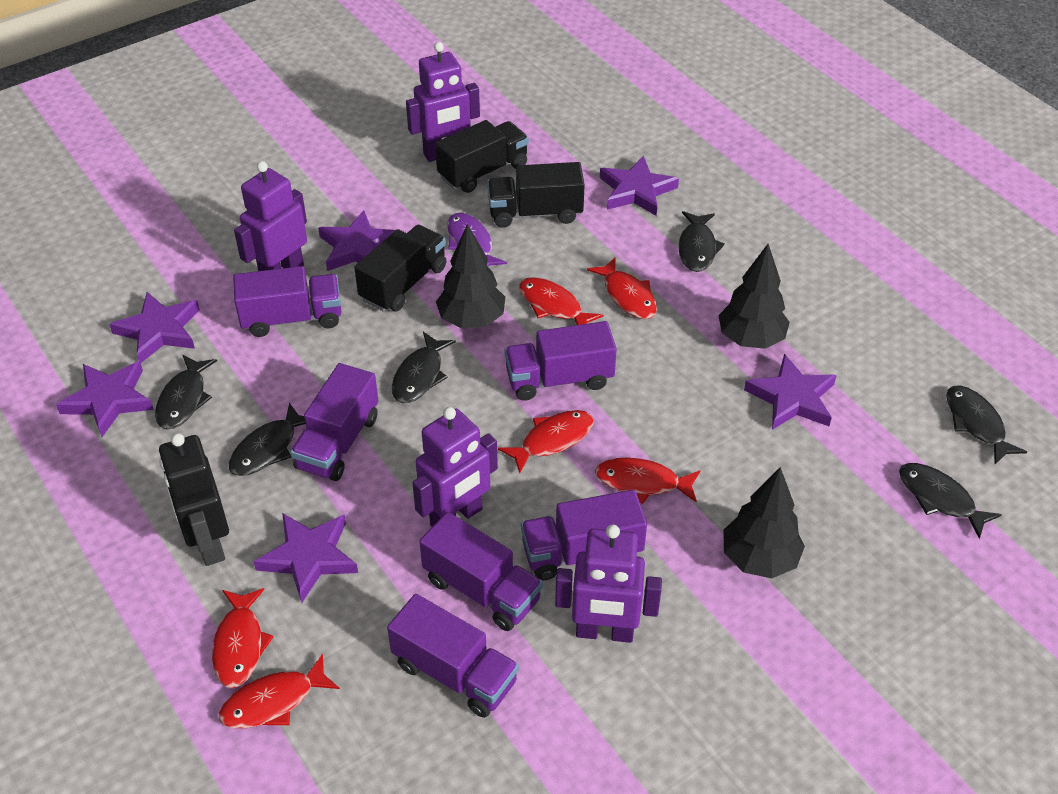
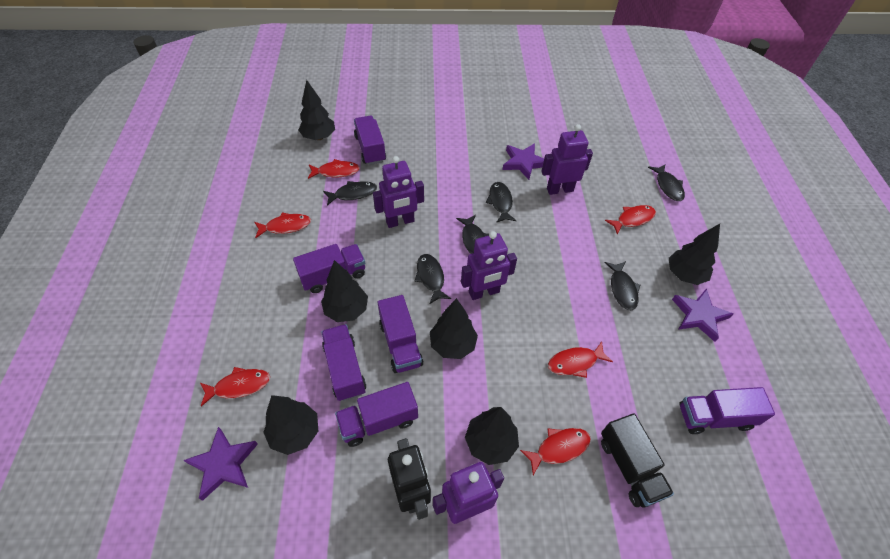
black tree: 3 -> 6
black truck: 3 -> 1
purple fish: 1 -> 0
purple star: 6 -> 3

